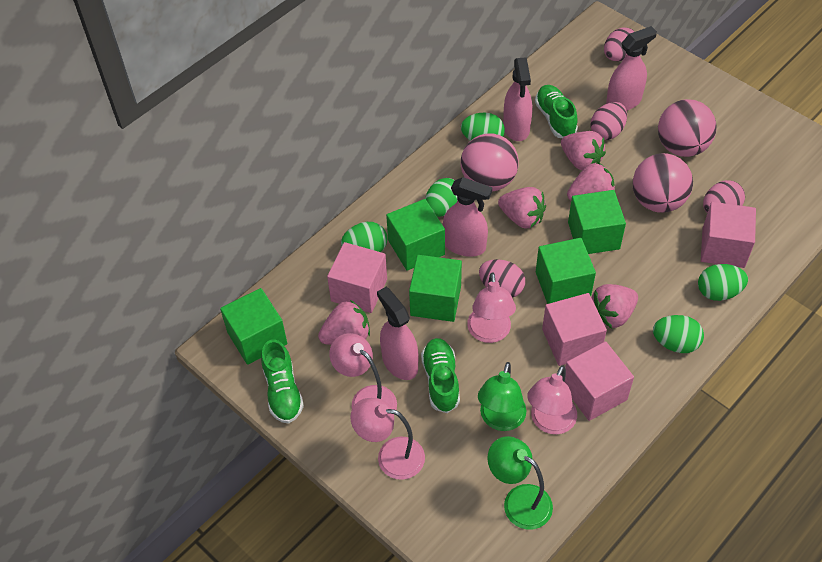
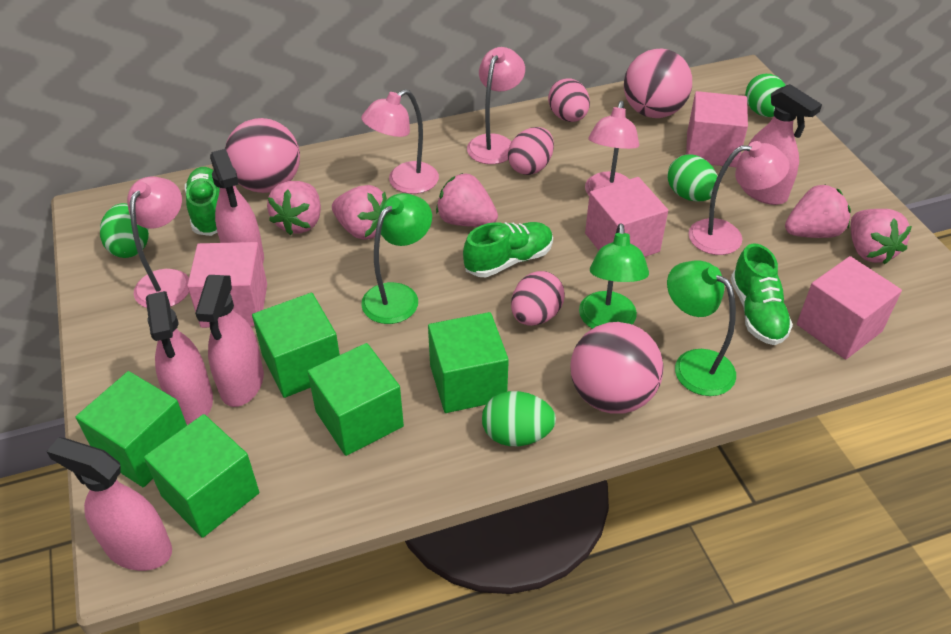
green egg: 5 -> 4
green lamp: 2 -> 3
pink egg: 4 -> 3
pink lamp: 4 -> 5
pink spray bottle: 4 -> 5

